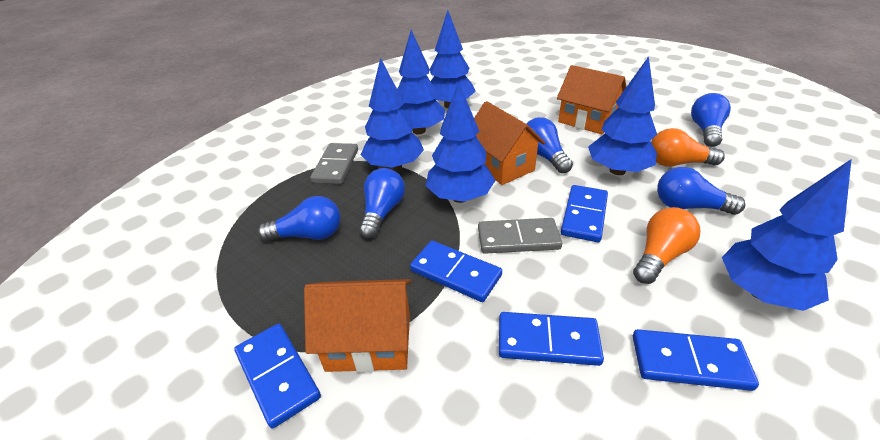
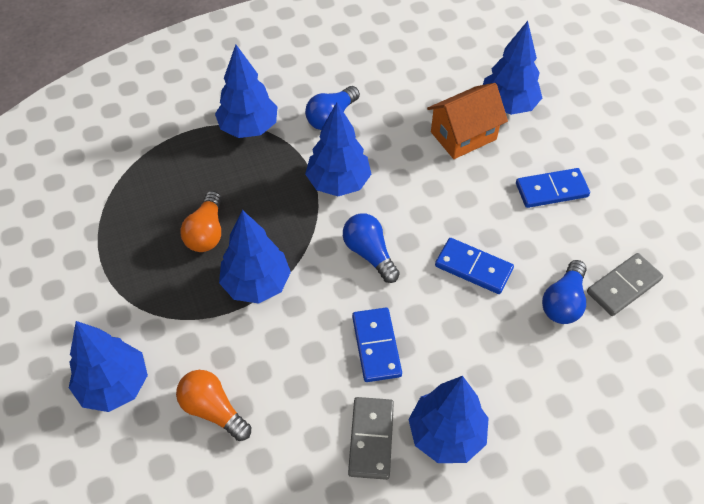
blue domino: 5 -> 3
blue light bulb: 5 -> 3
orange house: 3 -> 1

